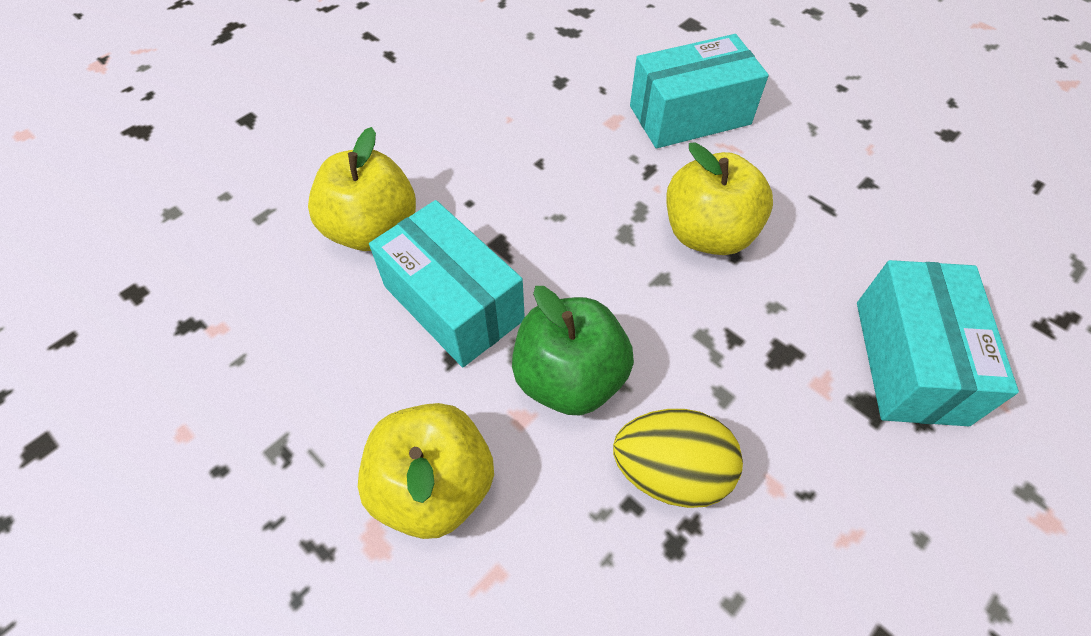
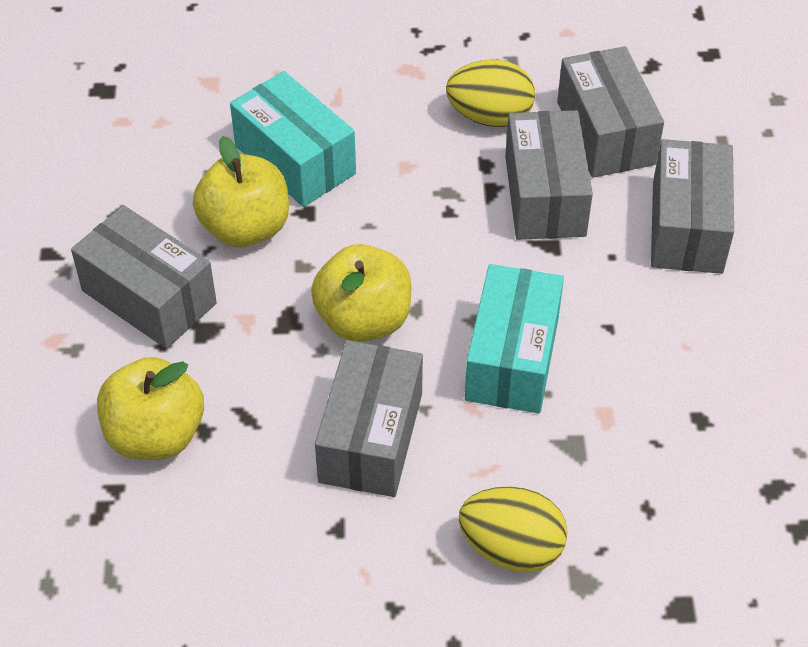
green apple: 1 -> 0
grey box: 0 -> 5
turquoise box: 3 -> 2
yellow egg: 1 -> 2

